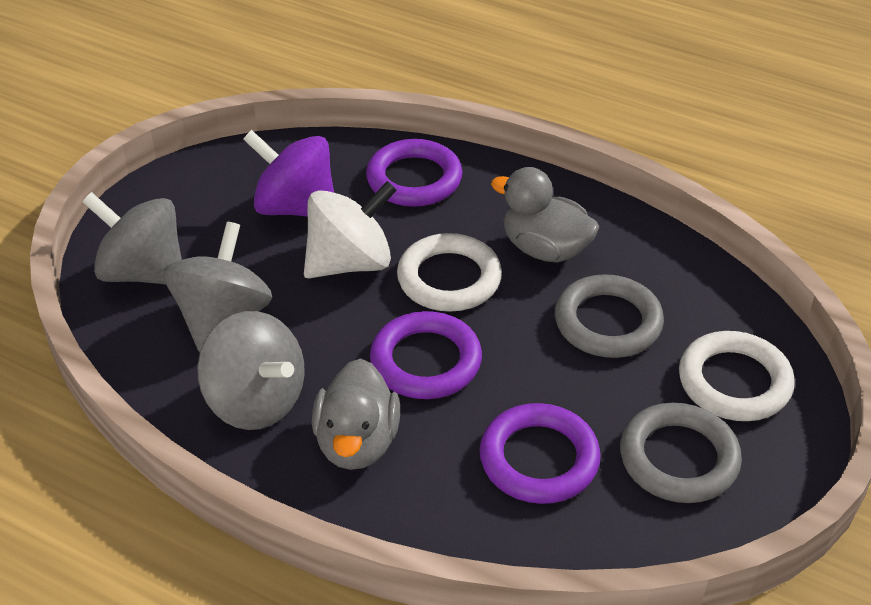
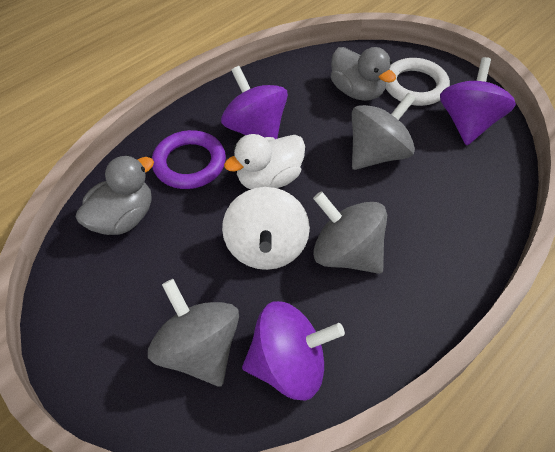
grey ring: 2 -> 0
purple ring: 3 -> 1
purple spinning top: 1 -> 3
white duck: 0 -> 1
white ring: 2 -> 1

